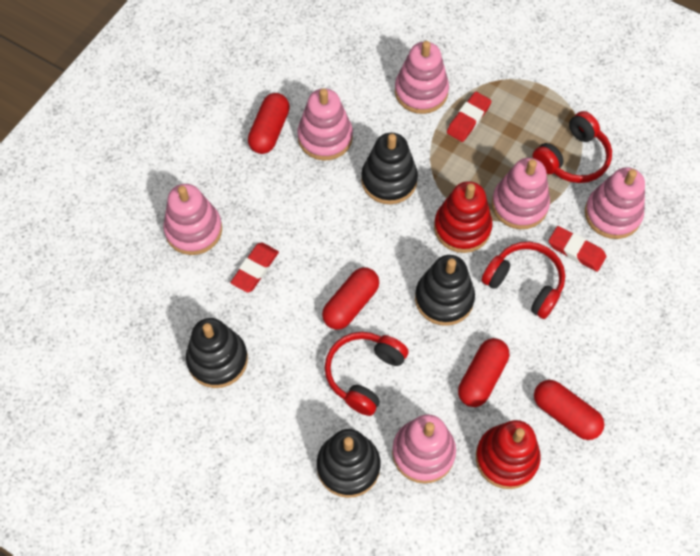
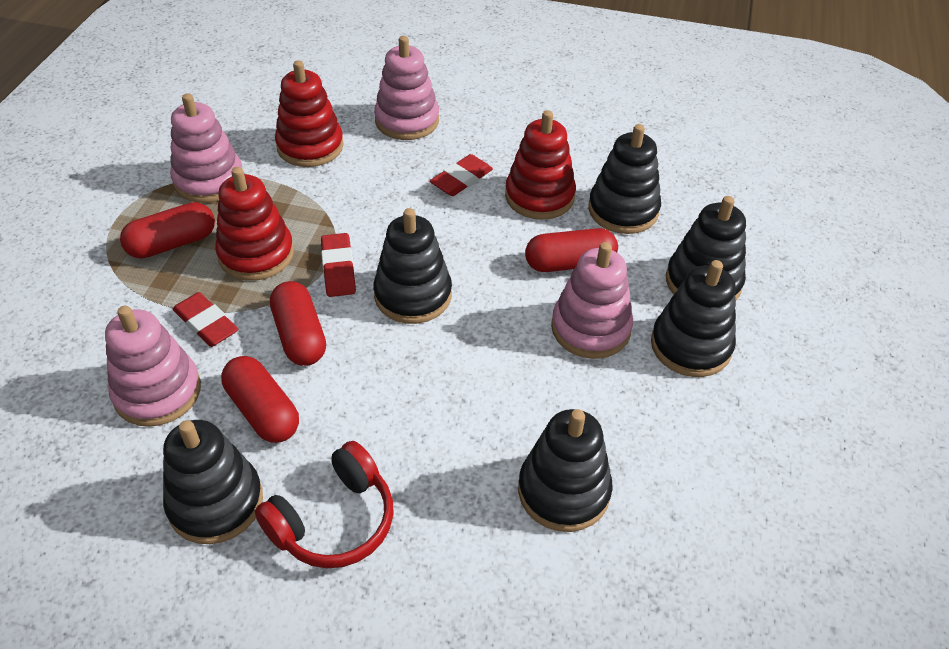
black stacking toy: 4 -> 6
pink stacking toy: 6 -> 4
red headphones: 3 -> 1
red stacking toy: 2 -> 3

